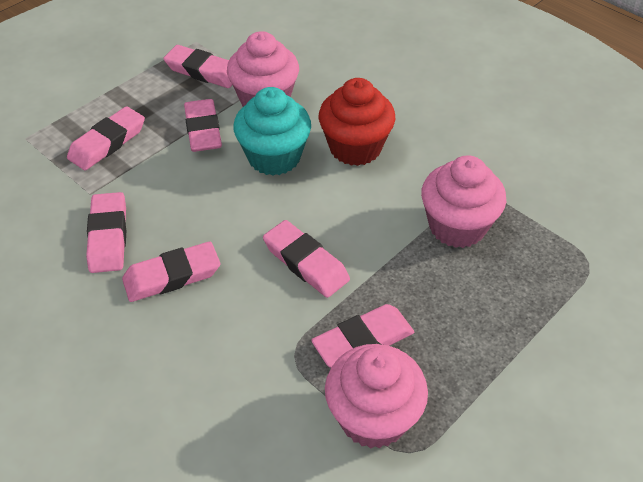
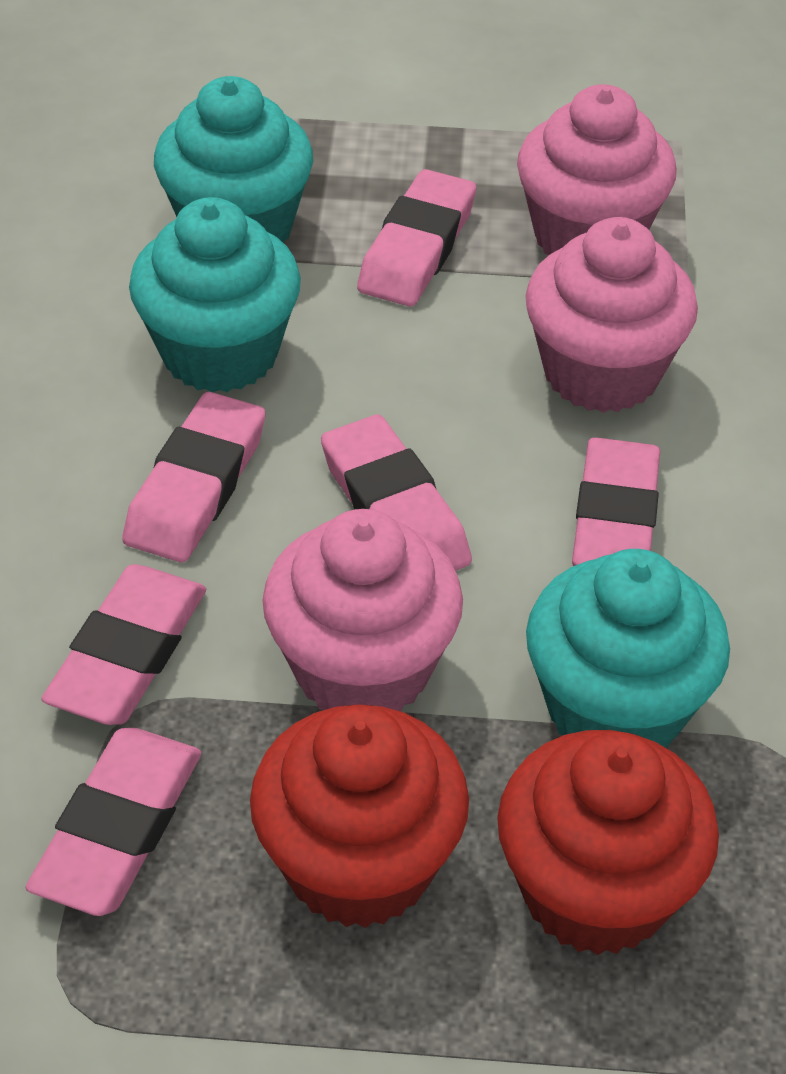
pink eraser: 7 -> 6
red cupcake: 1 -> 2
turquoise cupcake: 1 -> 3

